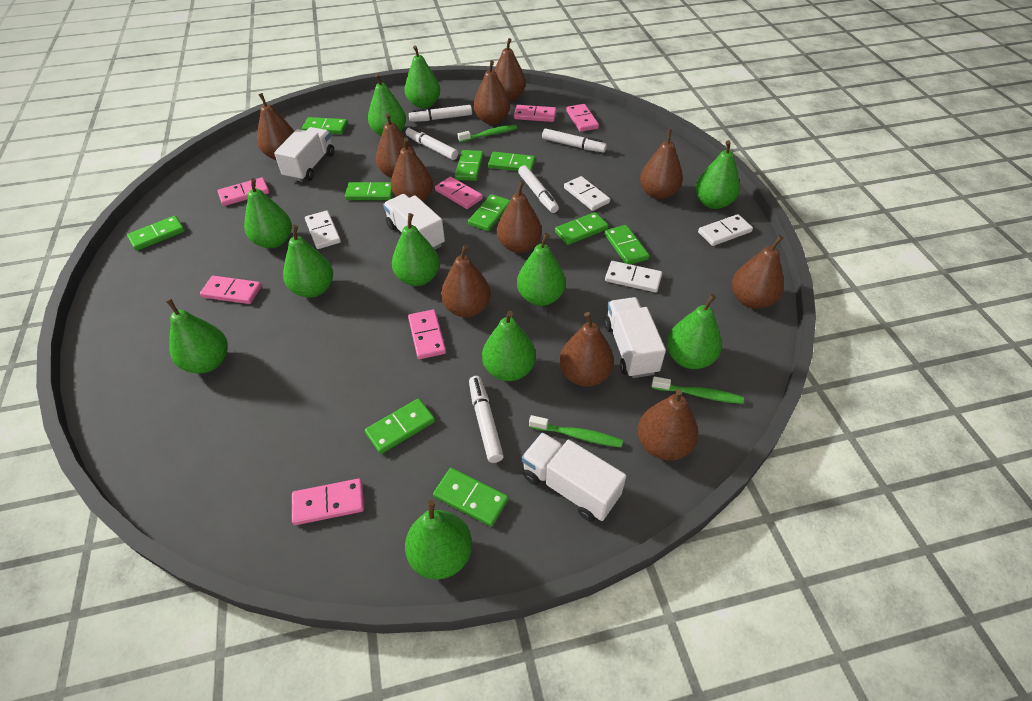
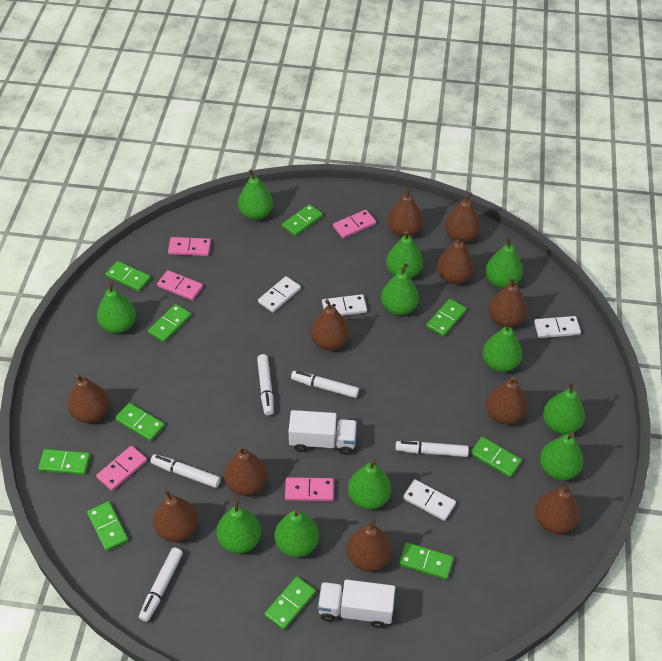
green toothbrush: 3 -> 0
pink domino: 7 -> 5
white truck: 4 -> 2

